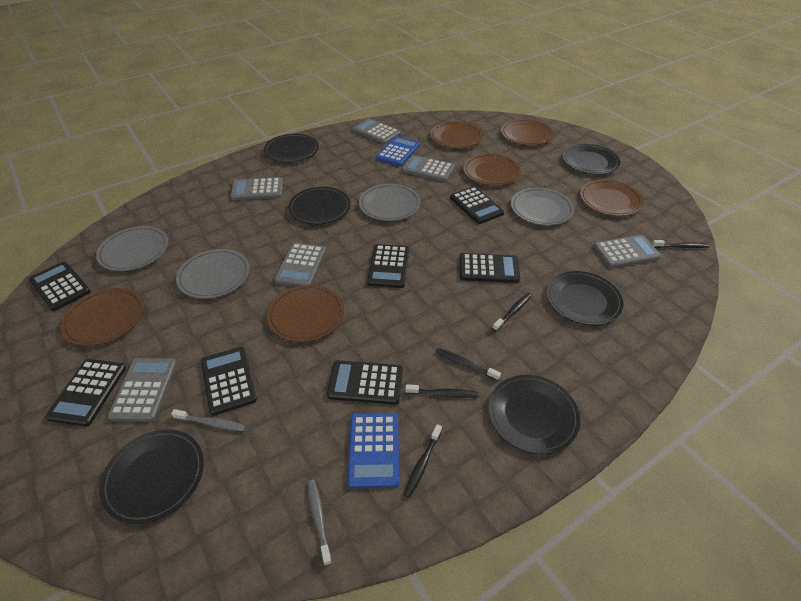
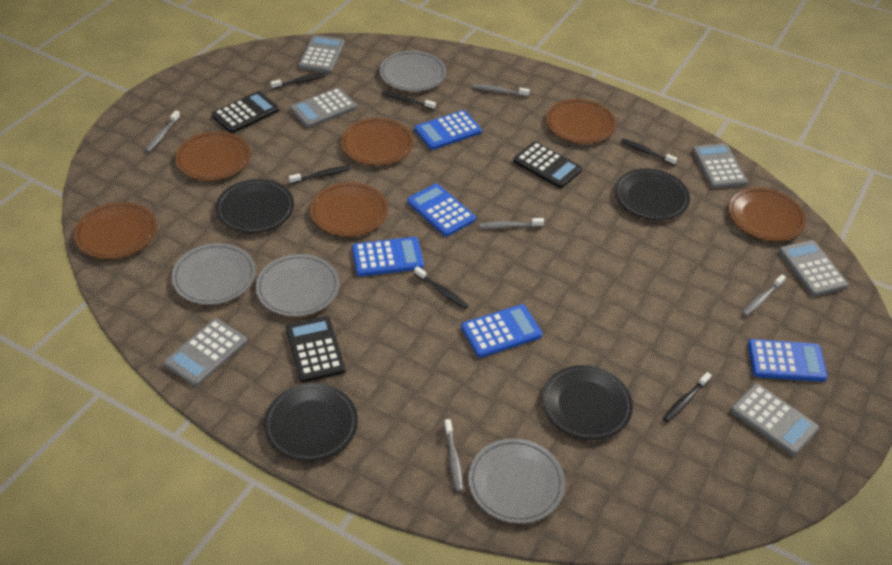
black calculator: 7 -> 3
black plate: 6 -> 4
black toothbrush: 5 -> 6
blue calculator: 2 -> 5
grey toothbrush: 2 -> 5

